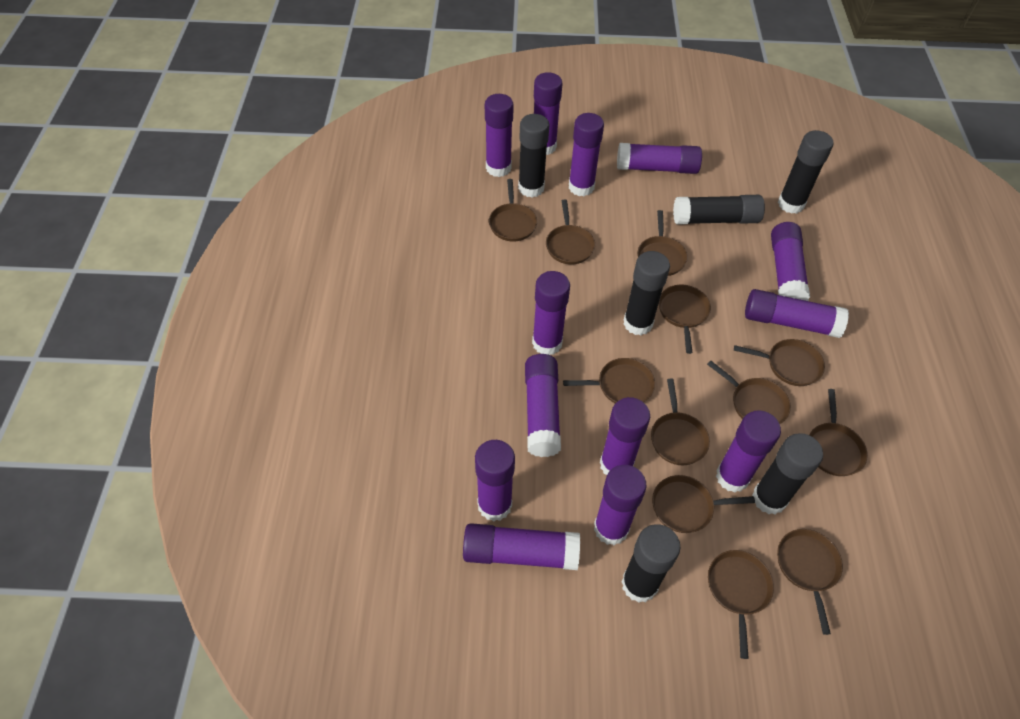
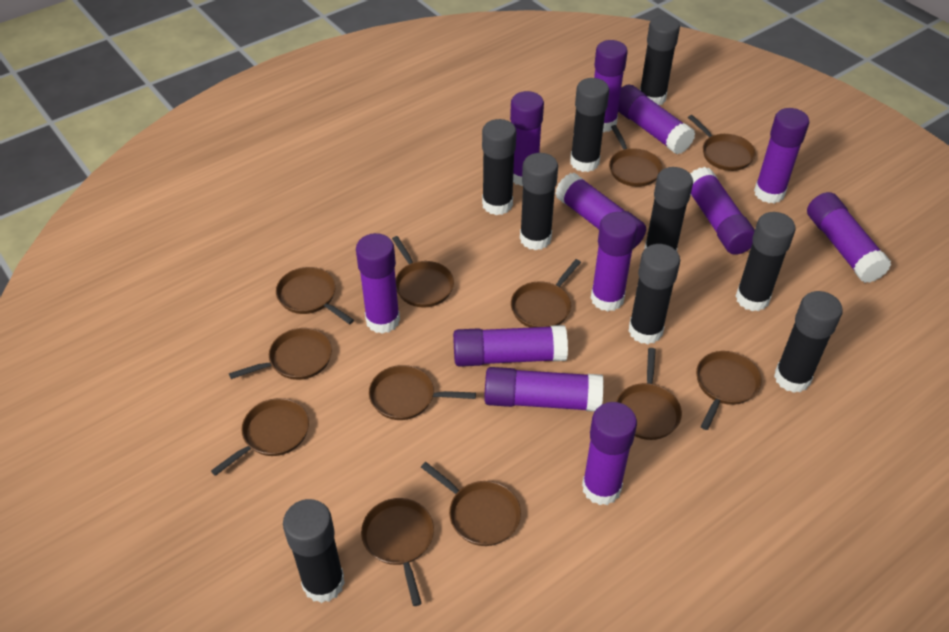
black glue stick: 6 -> 9
purple glue stick: 13 -> 12

